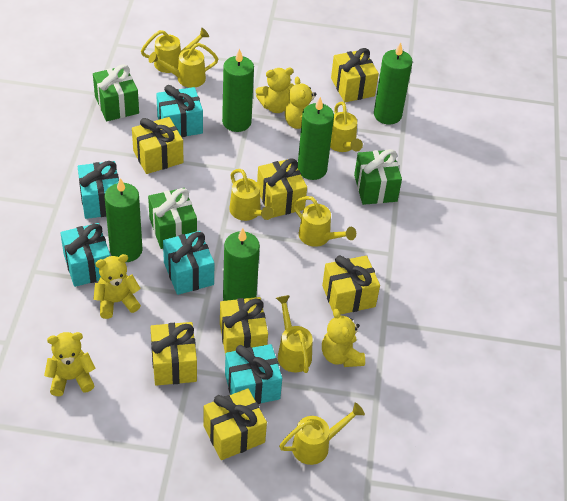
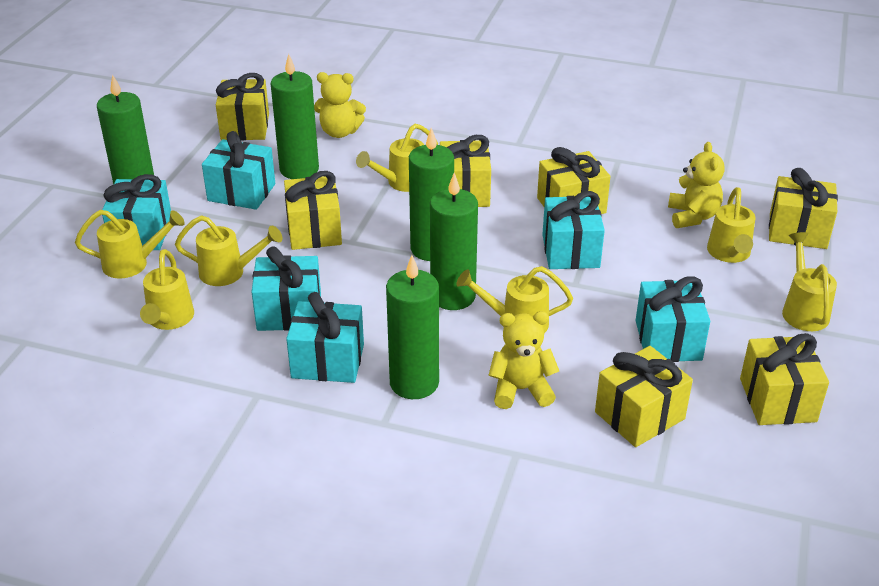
green gift: 3 -> 0
turquoise gift: 5 -> 6
yellow teddy bear: 5 -> 3

